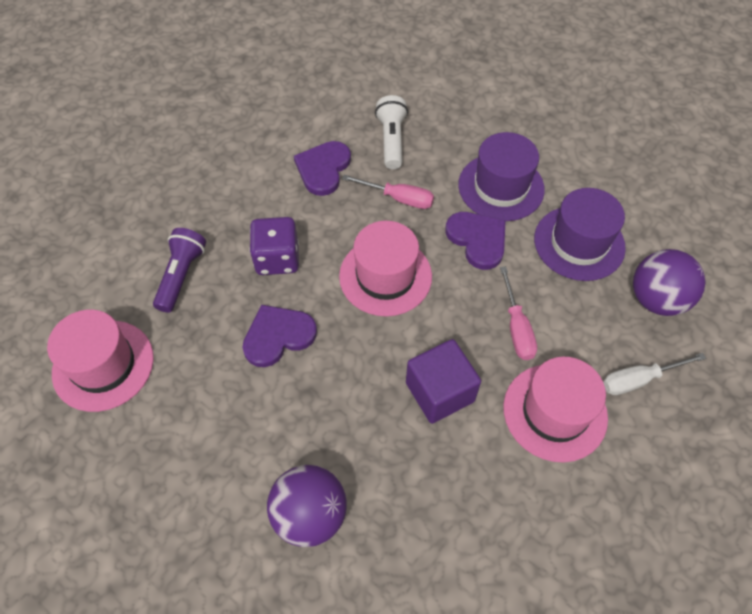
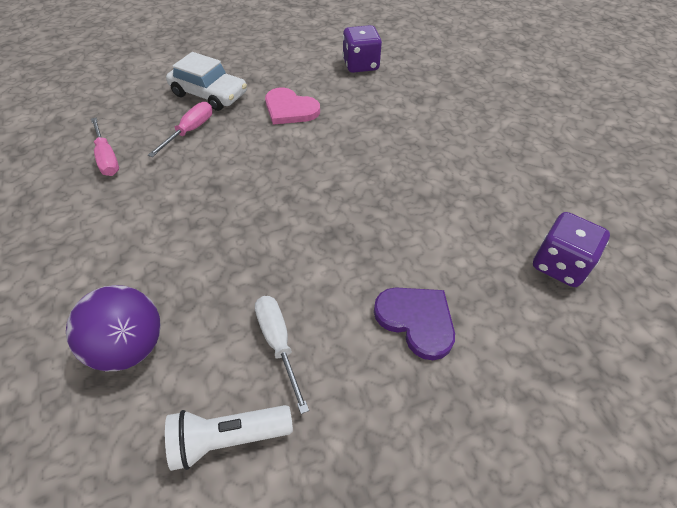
pink hat: 3 -> 0
pink heart: 0 -> 1
purple ball: 2 -> 1
purple cube: 1 -> 0
purple dice: 1 -> 2
purple flashlight: 1 -> 0
purple hat: 2 -> 0
purple heart: 3 -> 1
white car: 0 -> 1

